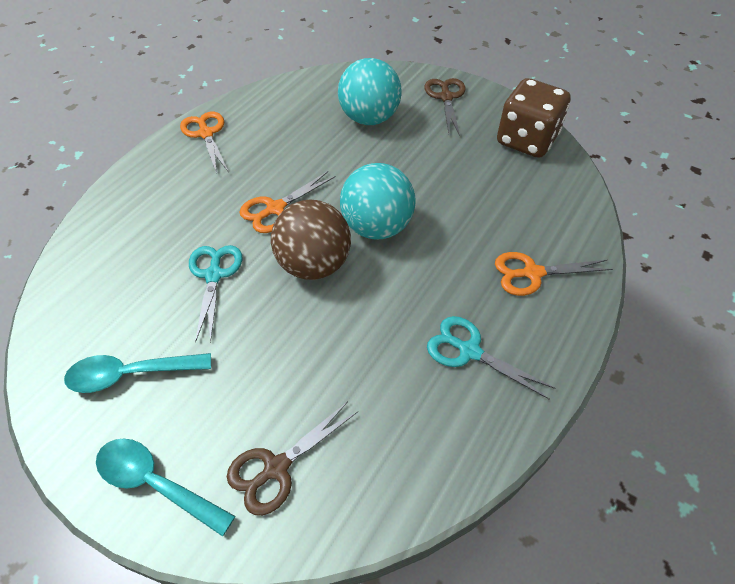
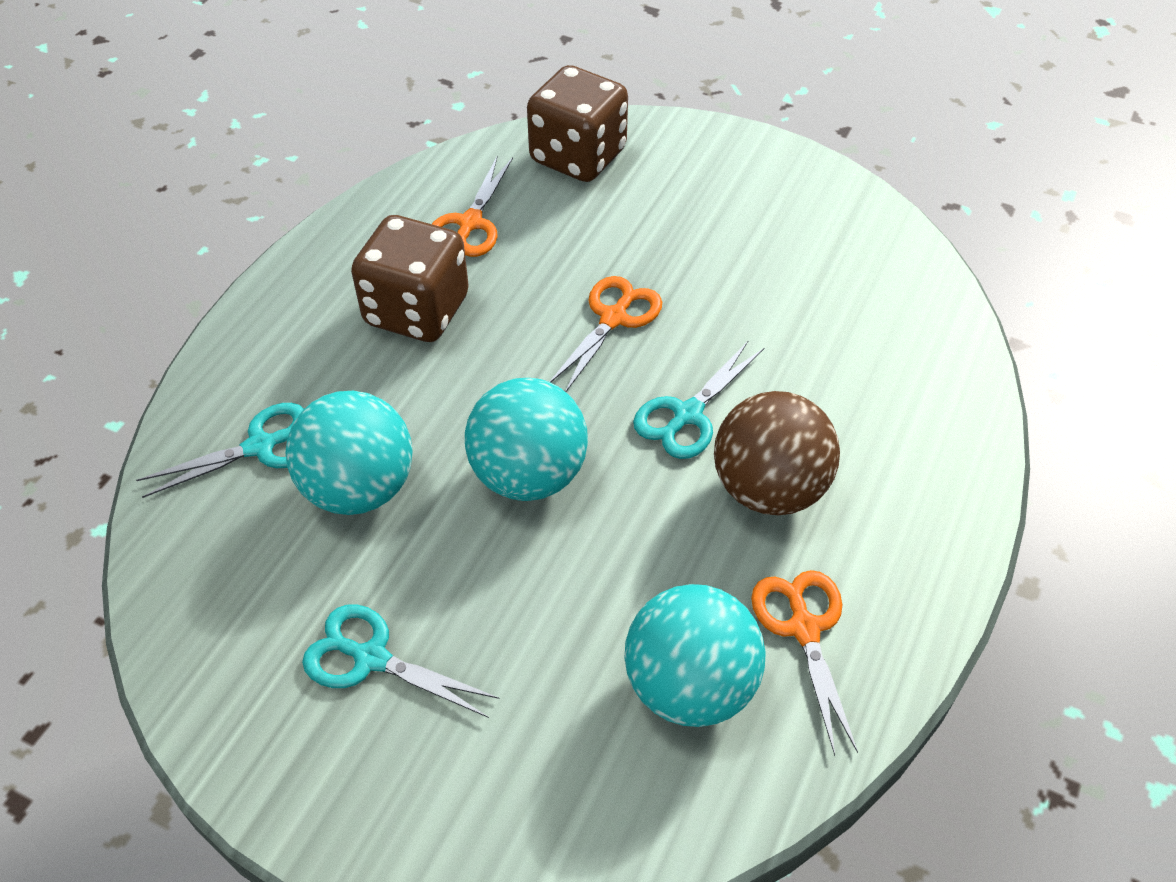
brown dice: 1 -> 2
brown scissors: 2 -> 0
turquoise ball: 2 -> 3
turquoise scissors: 2 -> 3
turquoise spoon: 2 -> 0

